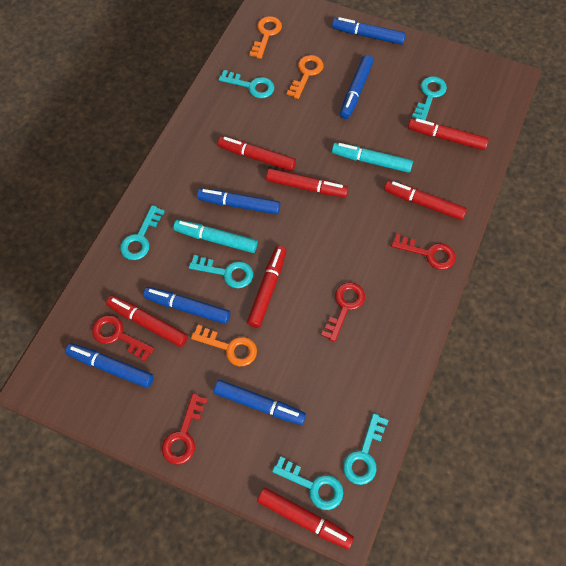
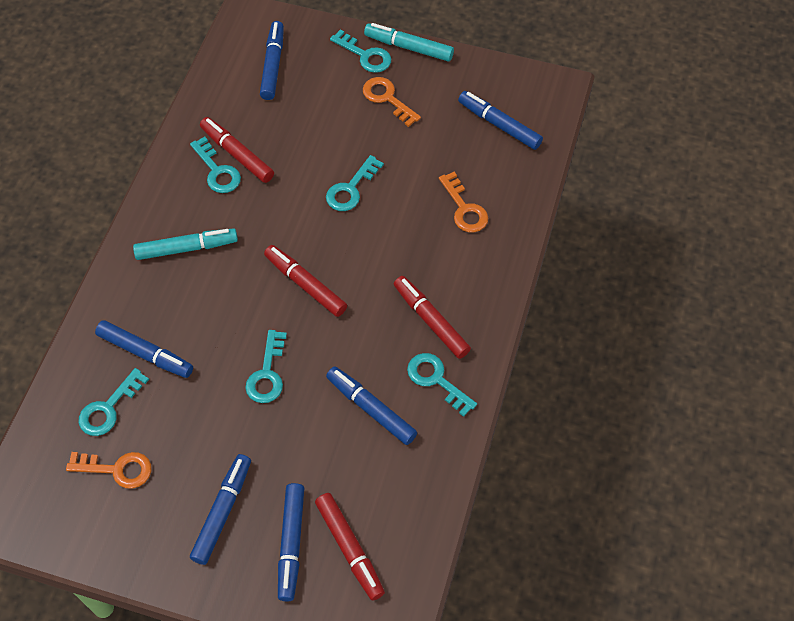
red key: 4 -> 0
red marker: 7 -> 4

